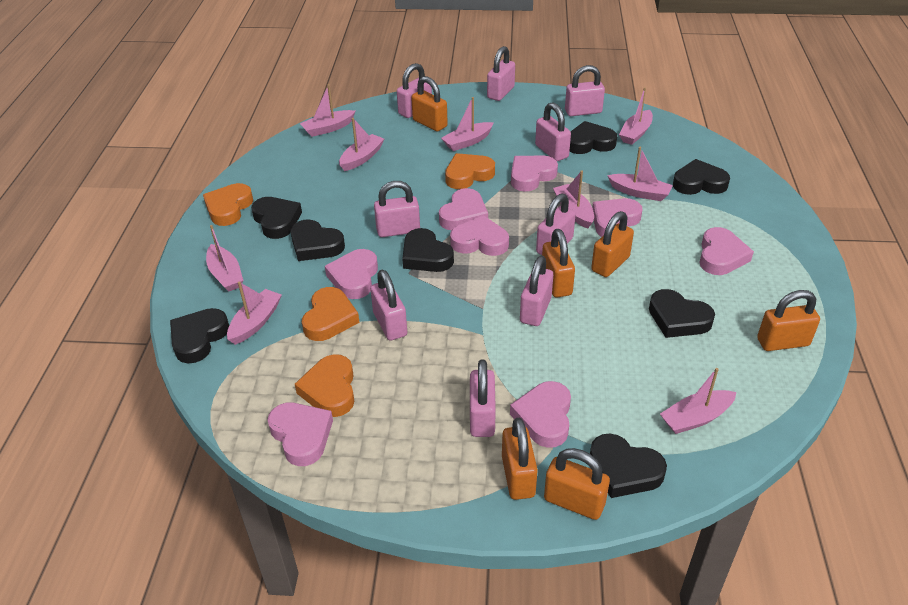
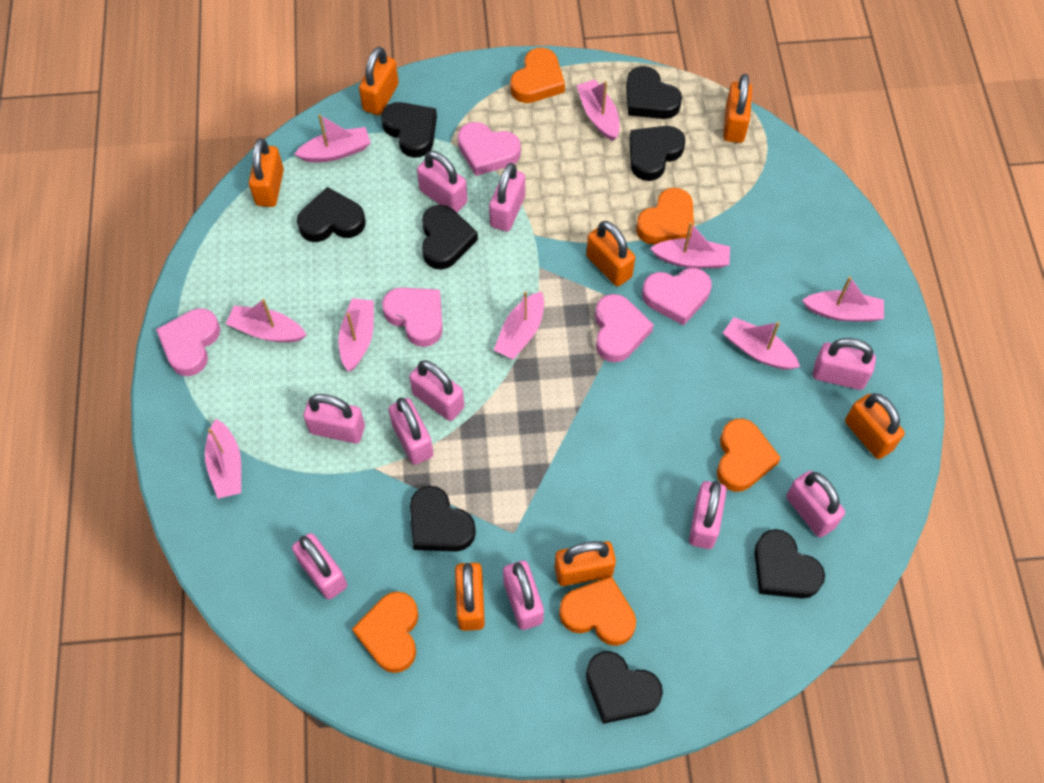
orange heart: 4 -> 5
orange padlock: 6 -> 7
pink heart: 8 -> 5
pink padlock: 9 -> 10

